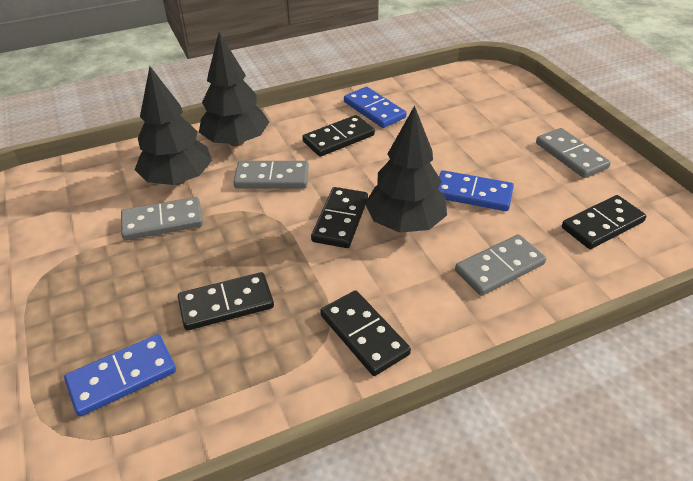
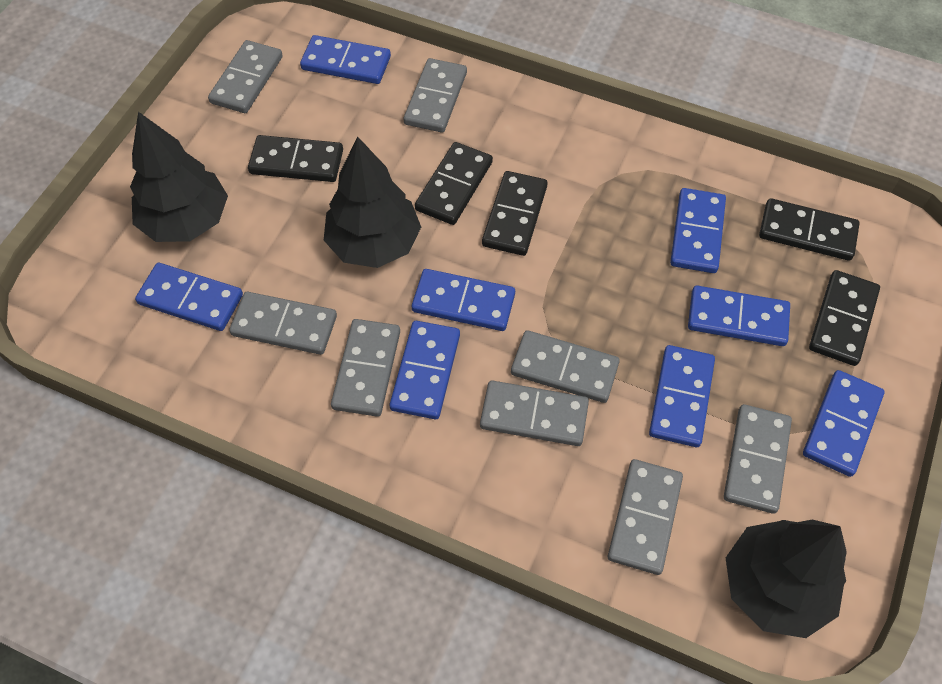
blue domino: 3 -> 8
grey domino: 4 -> 8

